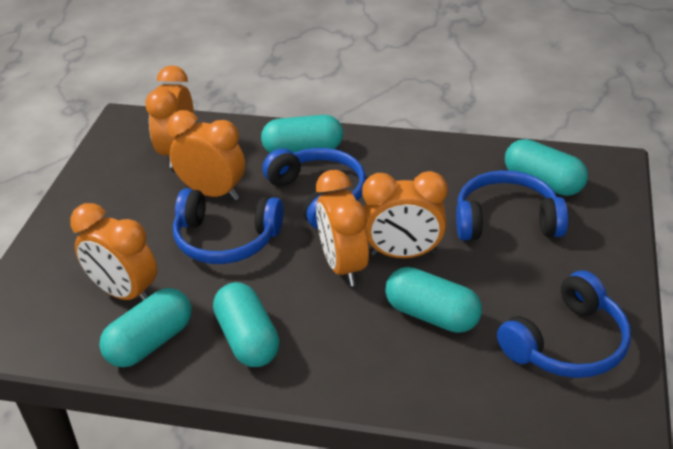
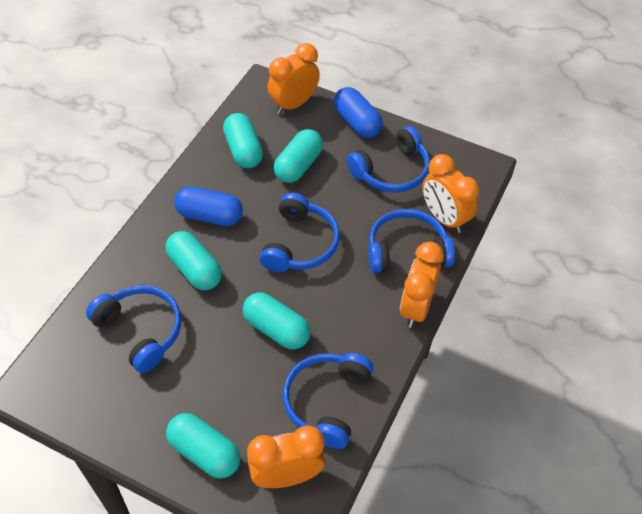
blue capsule: 0 -> 2
blue headphones: 4 -> 5
orange clock: 5 -> 4

